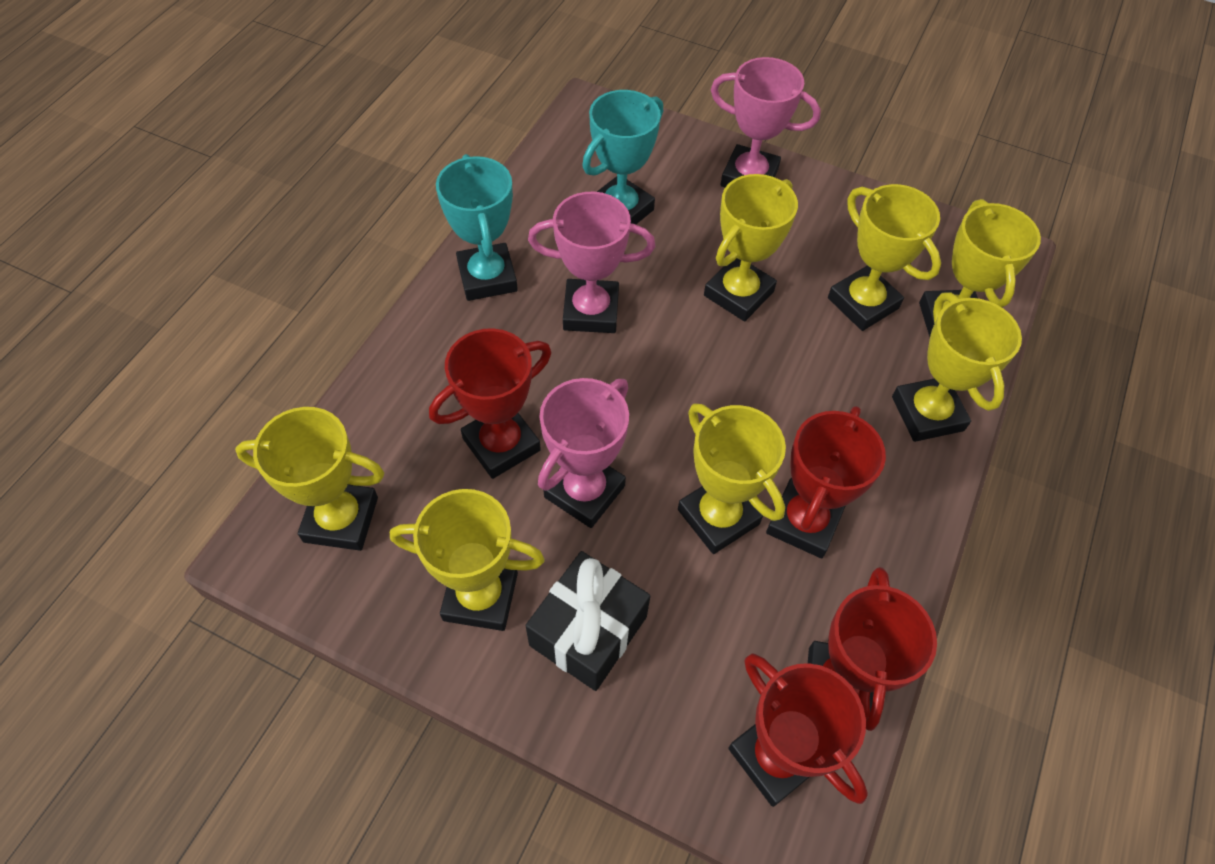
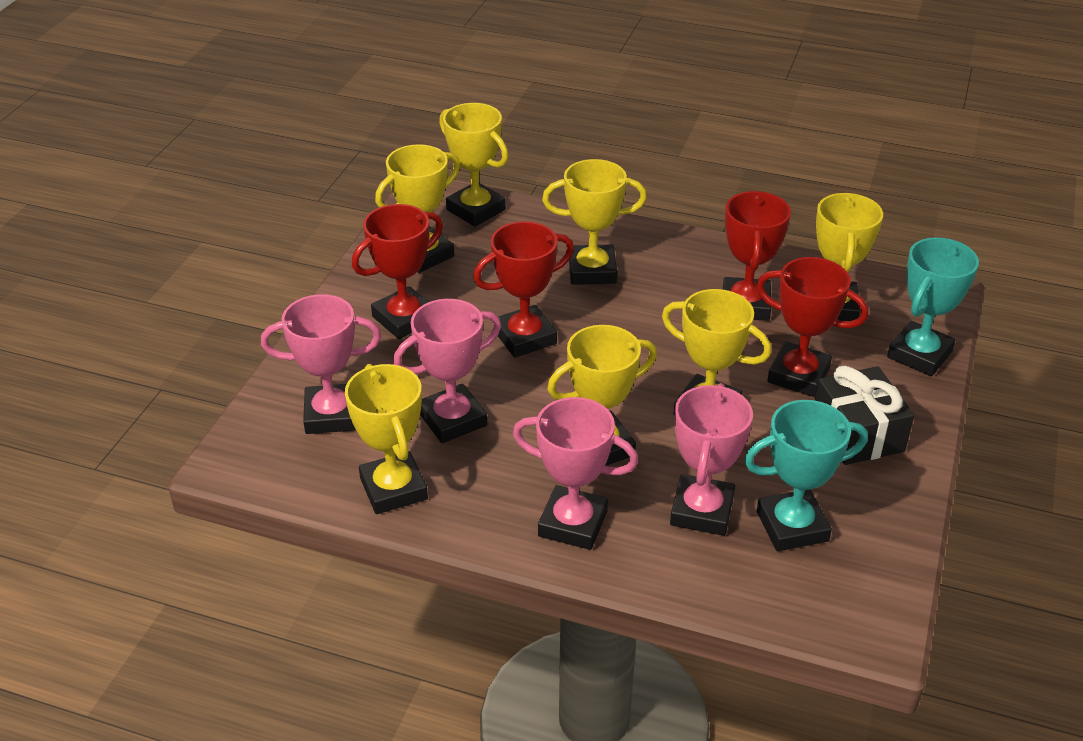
pink trophy: 3 -> 4

